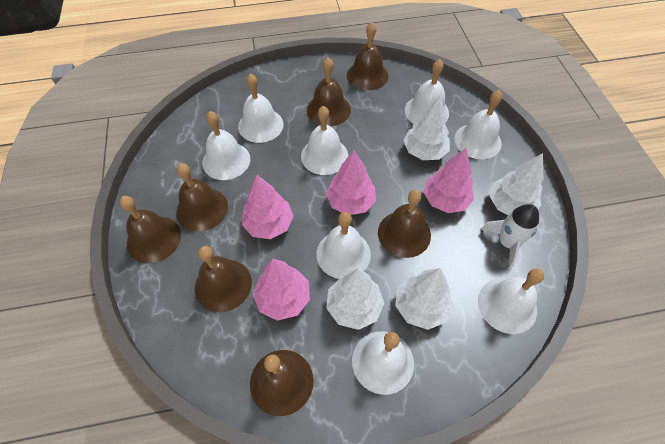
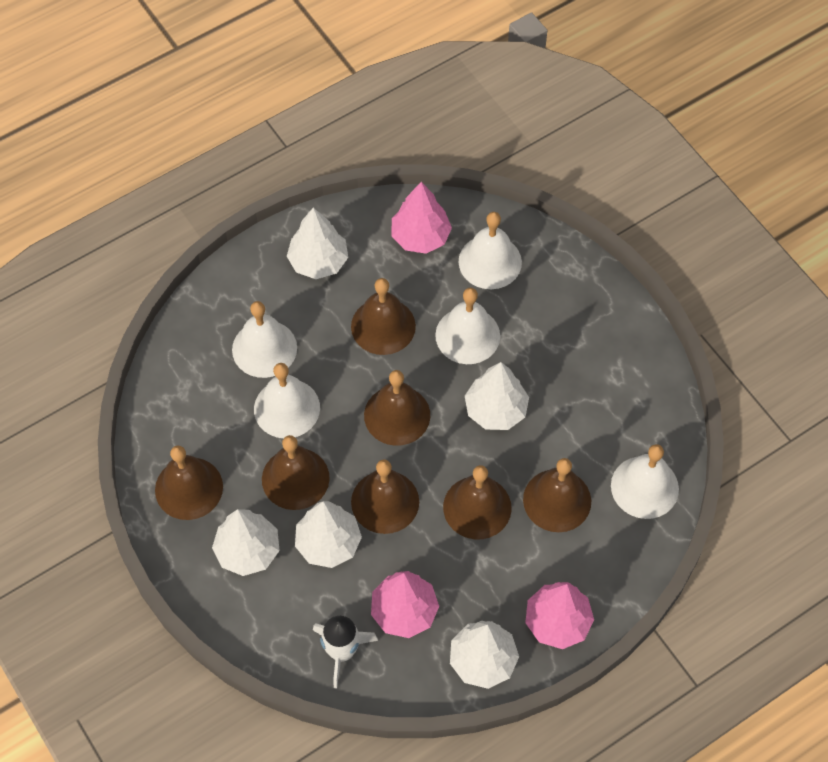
pink tree: 4 -> 3
white bell: 8 -> 5
white tree: 4 -> 5

